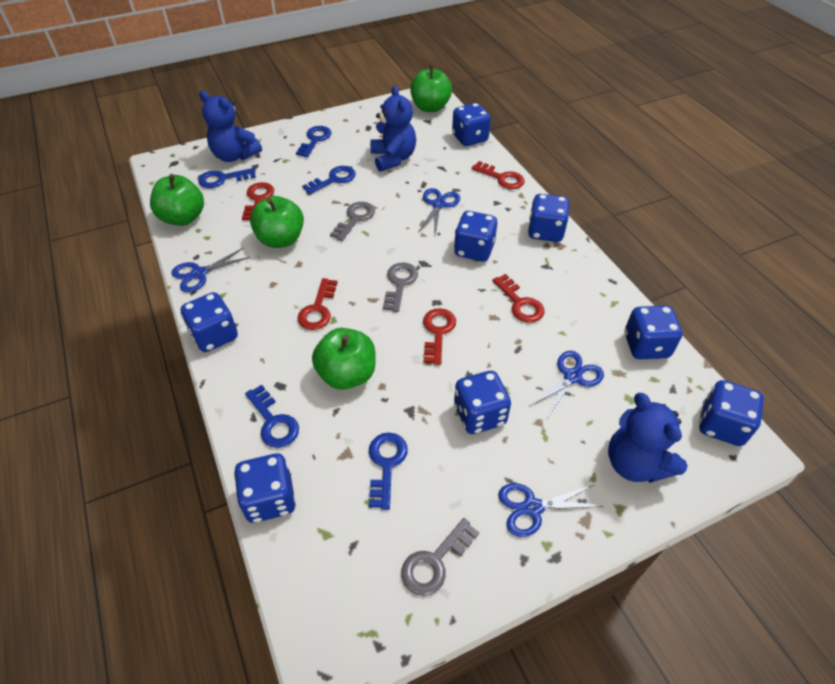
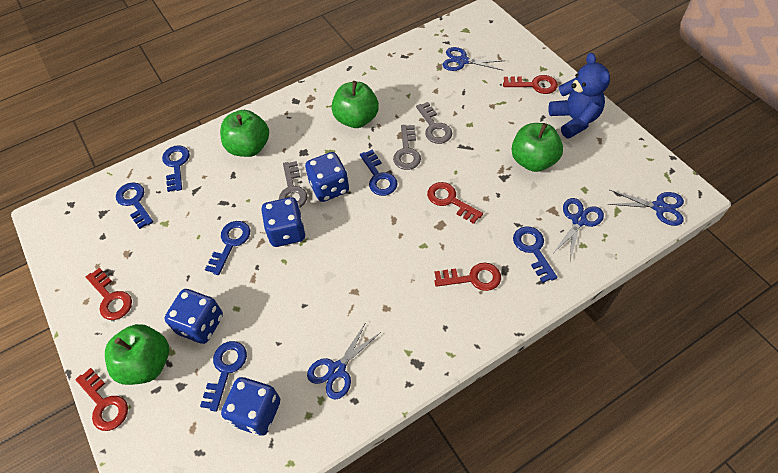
blue dice: 8 -> 4
blue key: 5 -> 6
blue teddy bear: 3 -> 1

